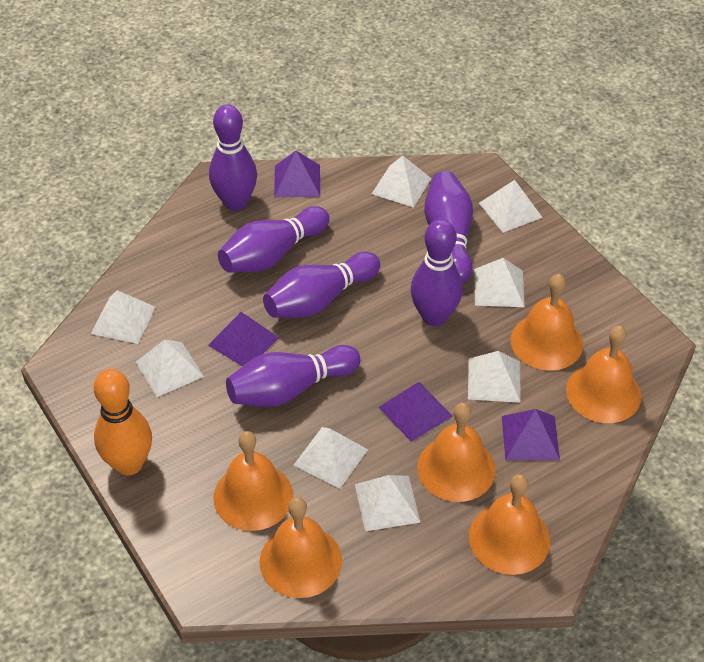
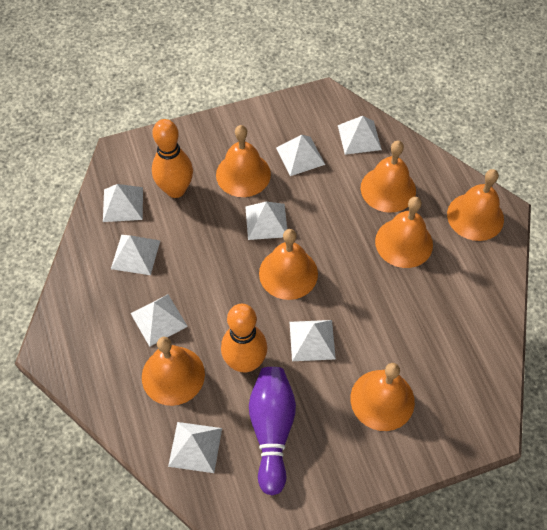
orange bell: 6 -> 7
orange bowling pin: 1 -> 2
purple bowling pin: 6 -> 1
purple pyramid: 4 -> 0

